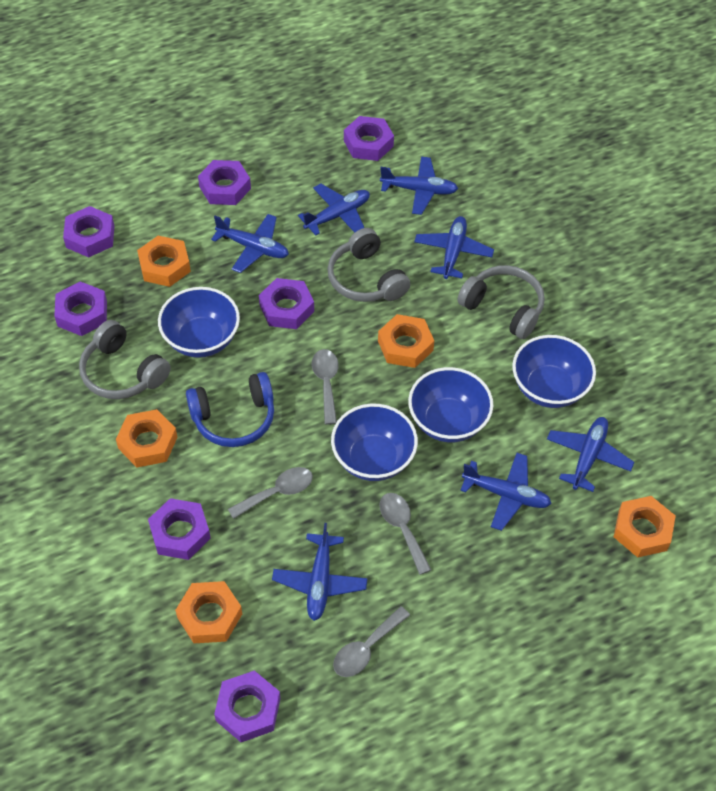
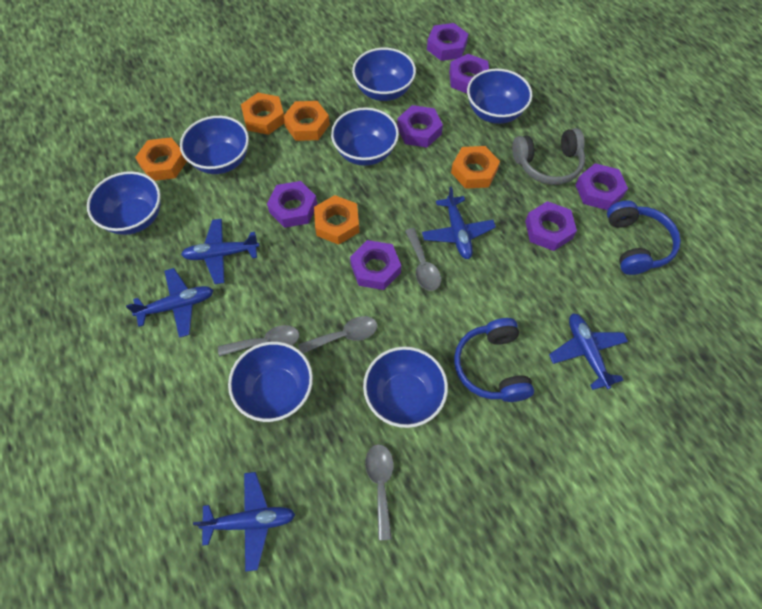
blue bowl: 4 -> 7
blue headphones: 1 -> 2
blue plane: 7 -> 5
grey headphones: 3 -> 1

